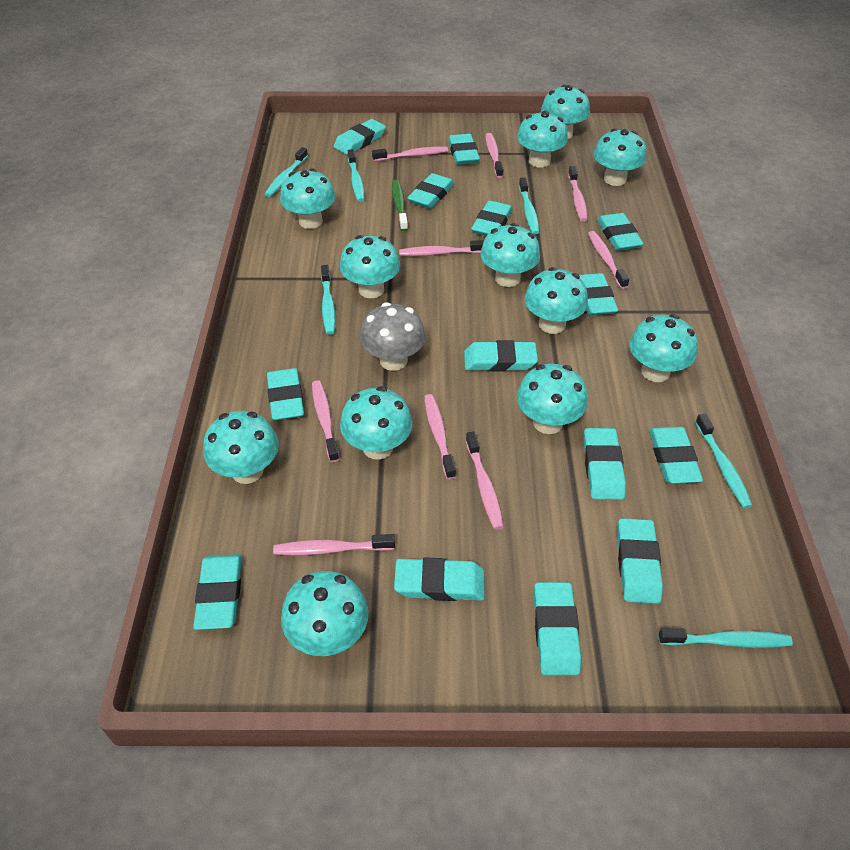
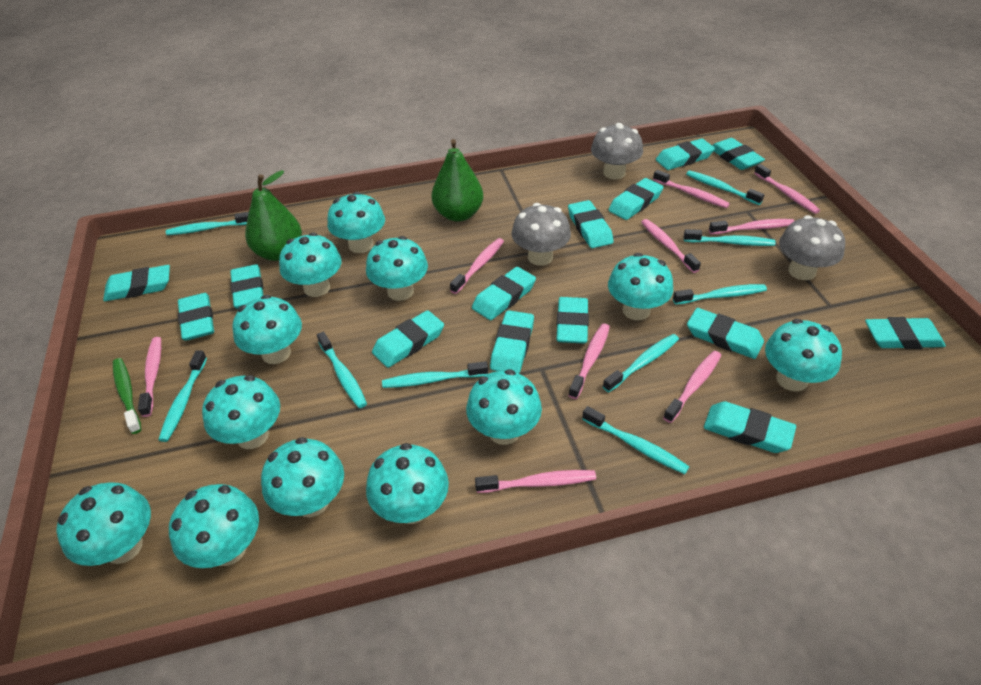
green pear: 0 -> 2
grey mushroom: 1 -> 3
turquoise toothbrush: 6 -> 9

